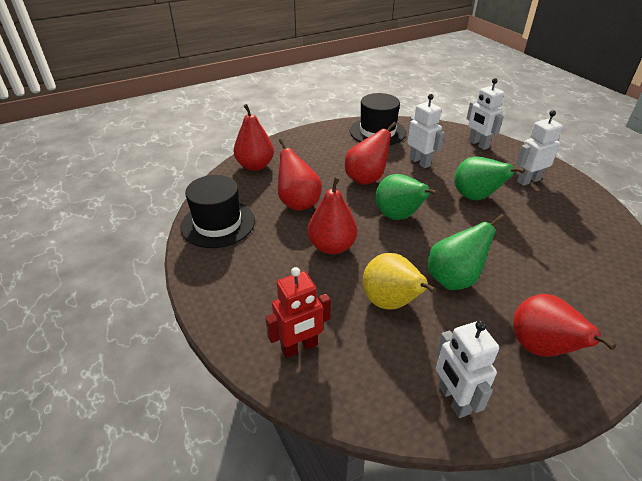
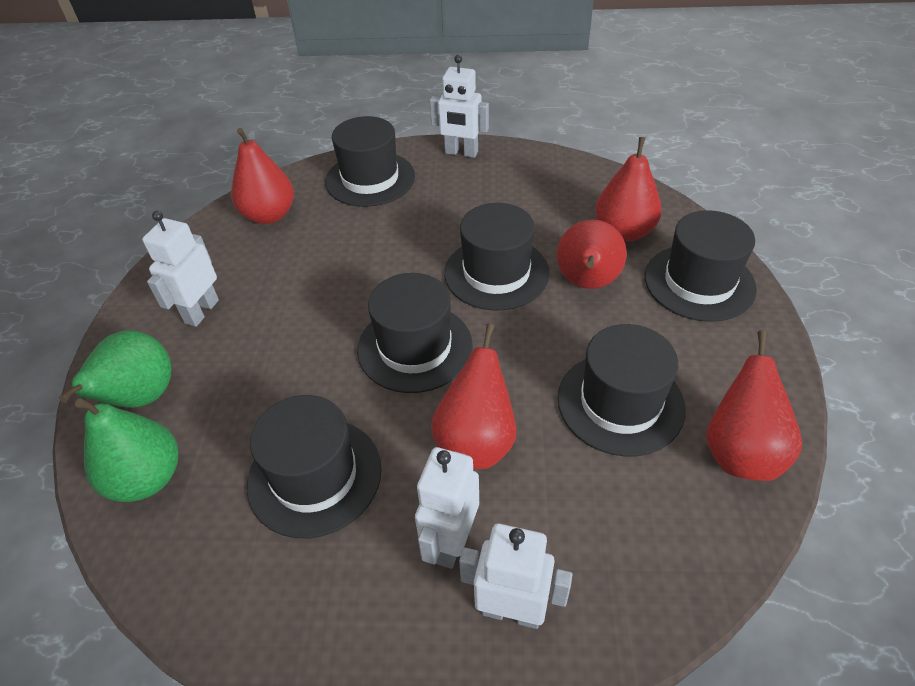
black hat: 2 -> 6
green pear: 3 -> 2
red robot: 1 -> 0
yellow pear: 1 -> 0

